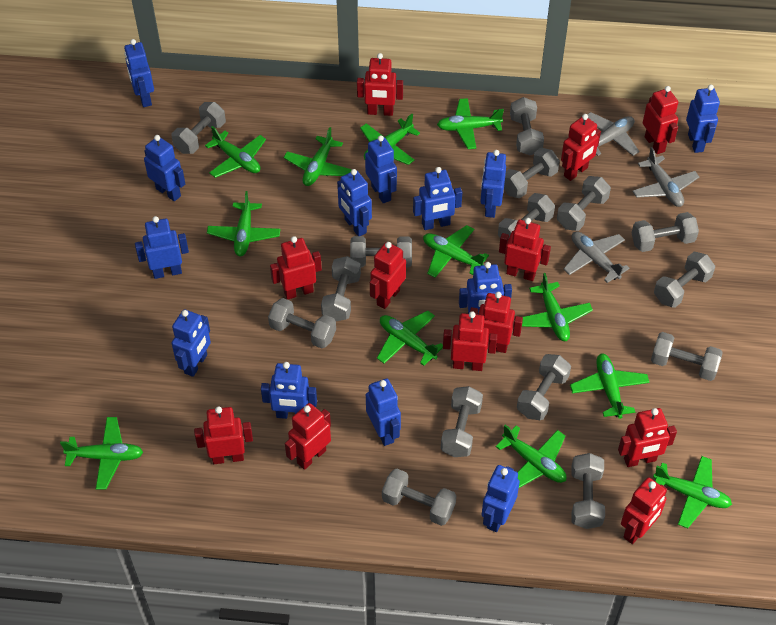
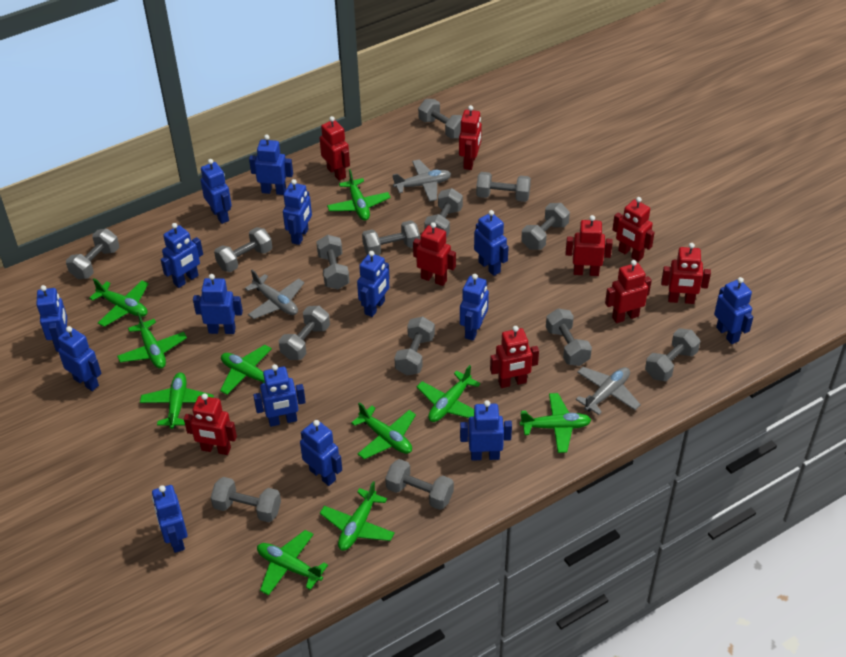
blue robot: 13 -> 15
green plane: 12 -> 10
grey dumbbell: 15 -> 14
red robot: 12 -> 9

